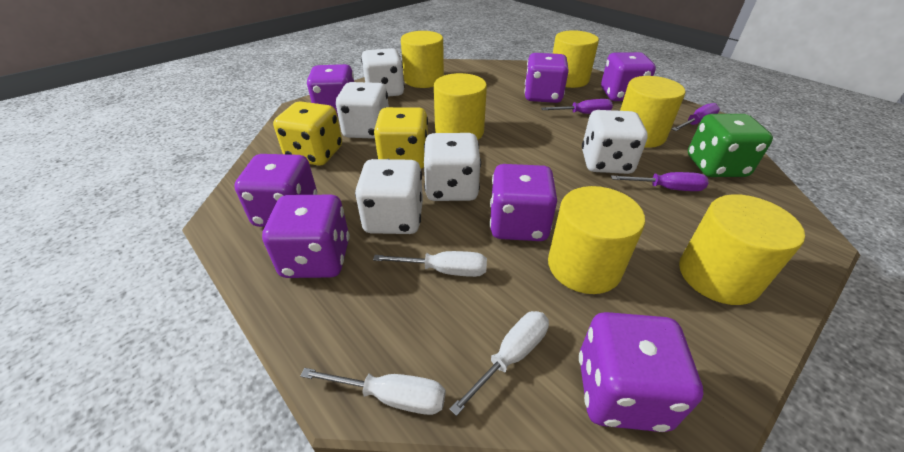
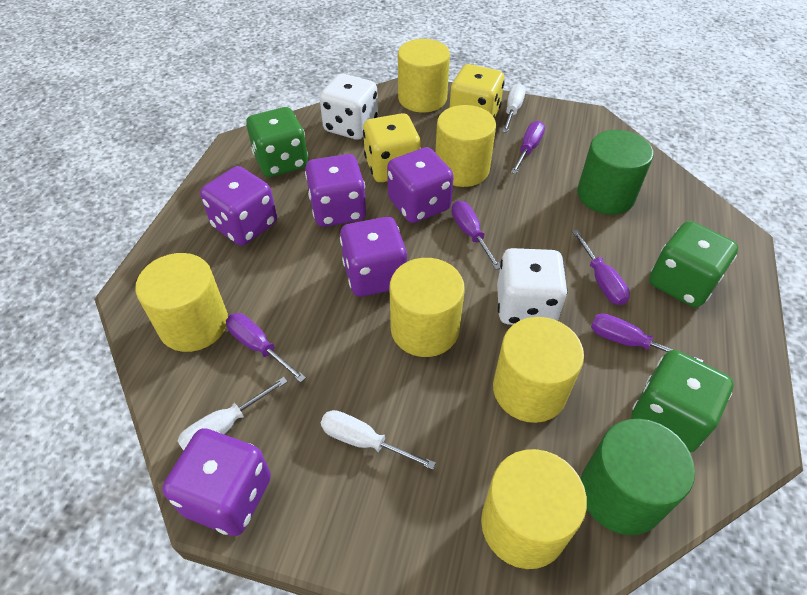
green cylinder: 0 -> 2
green dice: 1 -> 3
purple dice: 7 -> 5
purple screwdriver: 3 -> 5
white dice: 5 -> 2

